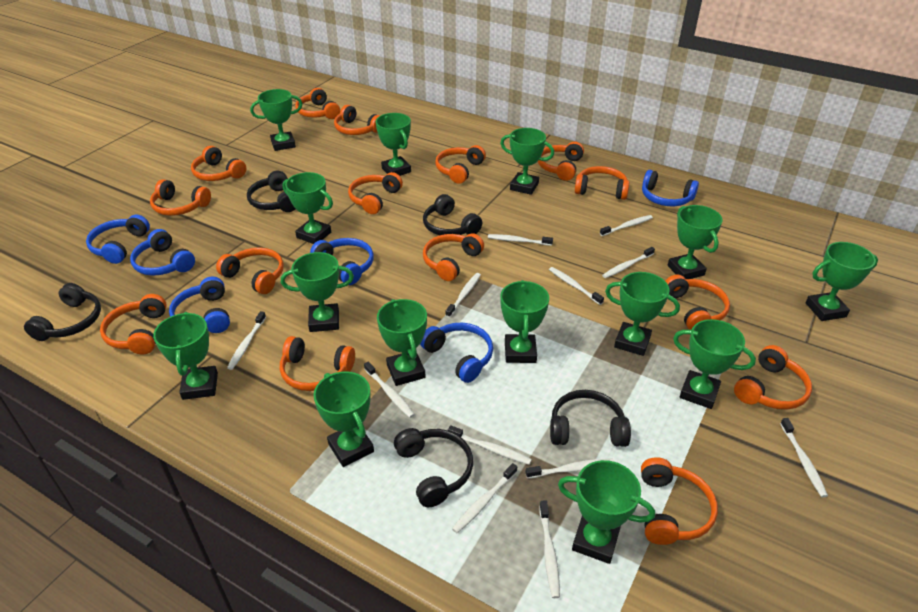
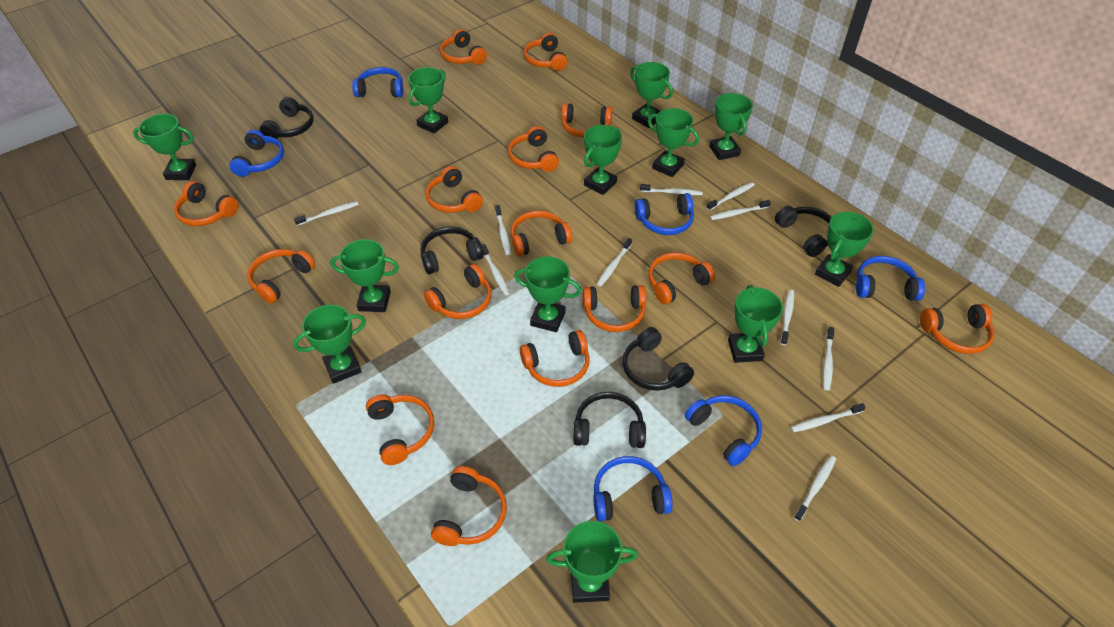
green trophy: 14 -> 12
white toothbrush: 12 -> 11

